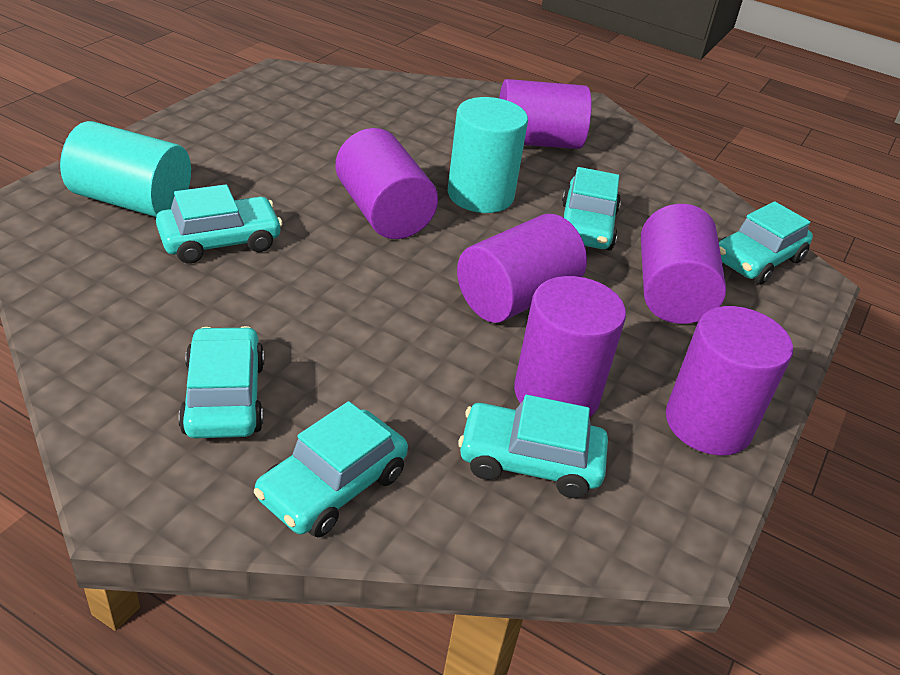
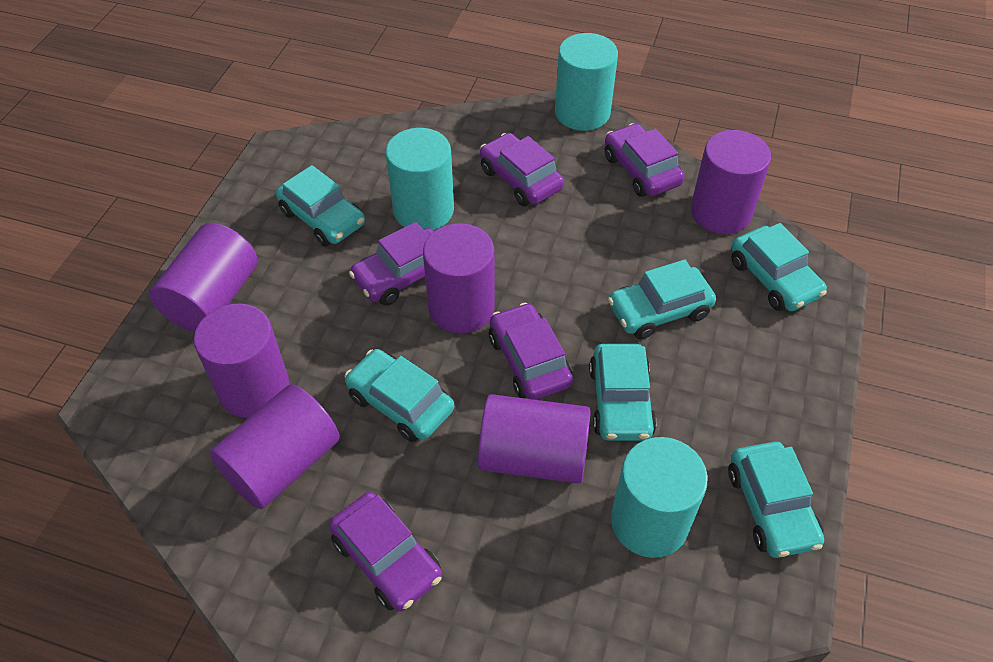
purple car: 0 -> 5
turquoise cylinder: 2 -> 3

